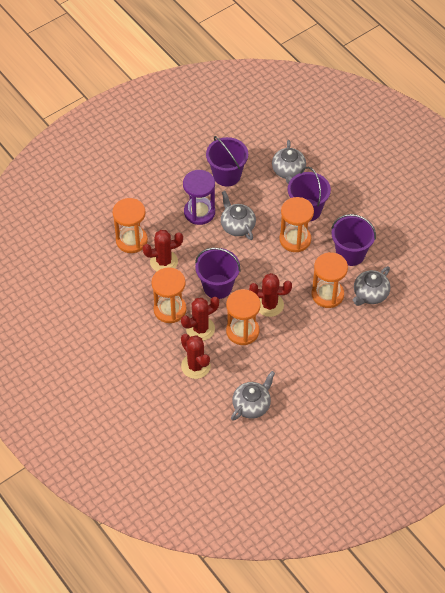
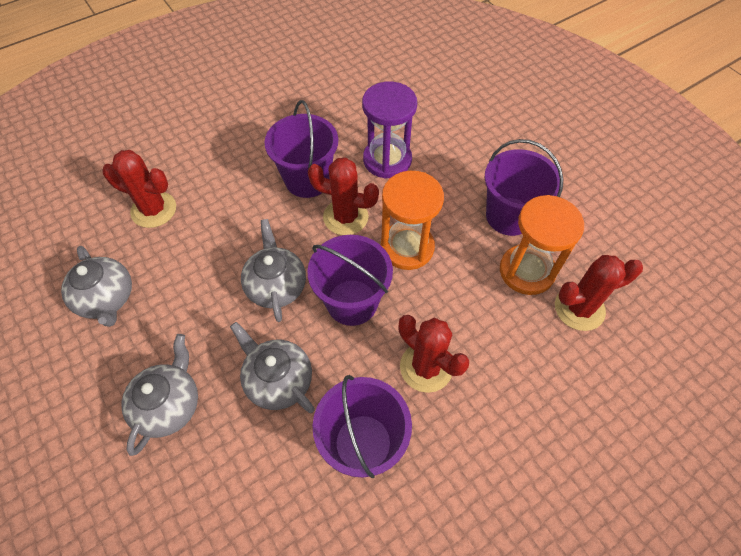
orange hourglass: 5 -> 2

